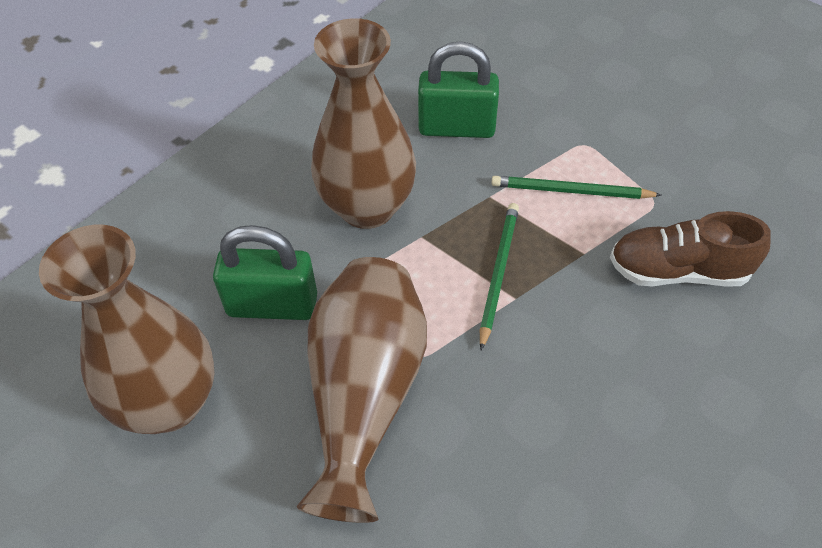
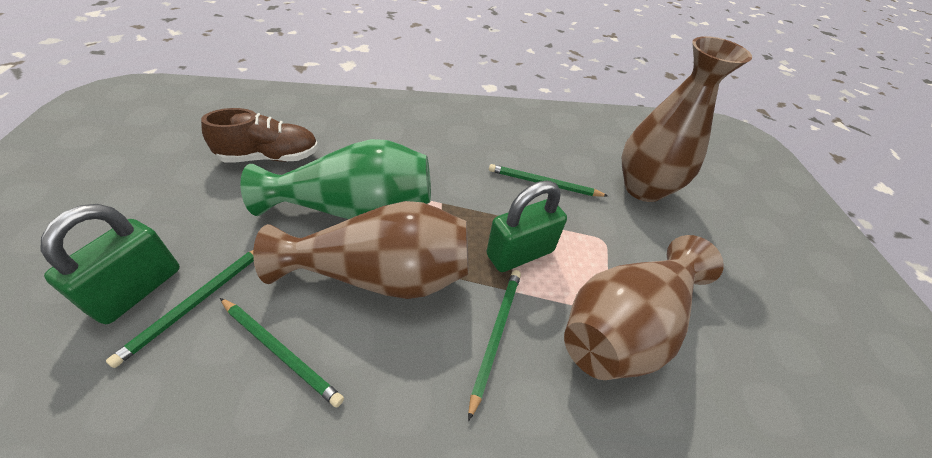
green pencil: 2 -> 4
green vase: 0 -> 1

